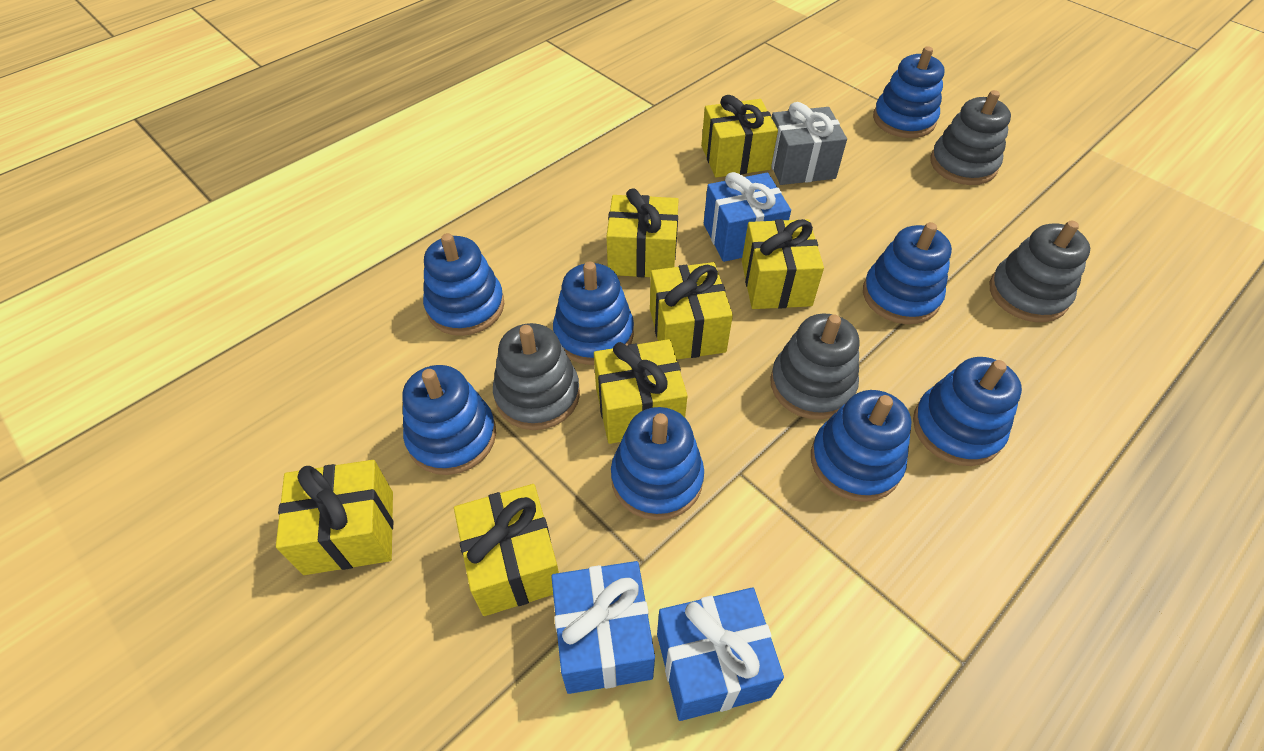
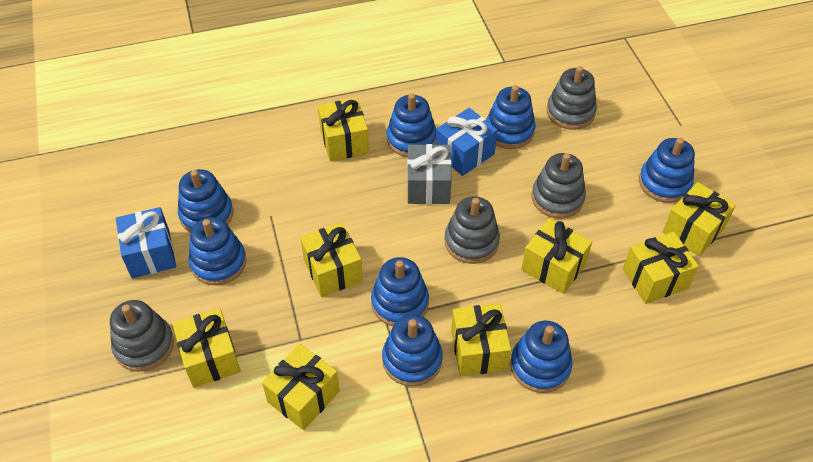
blue gift: 3 -> 2
yellow gift: 7 -> 8

